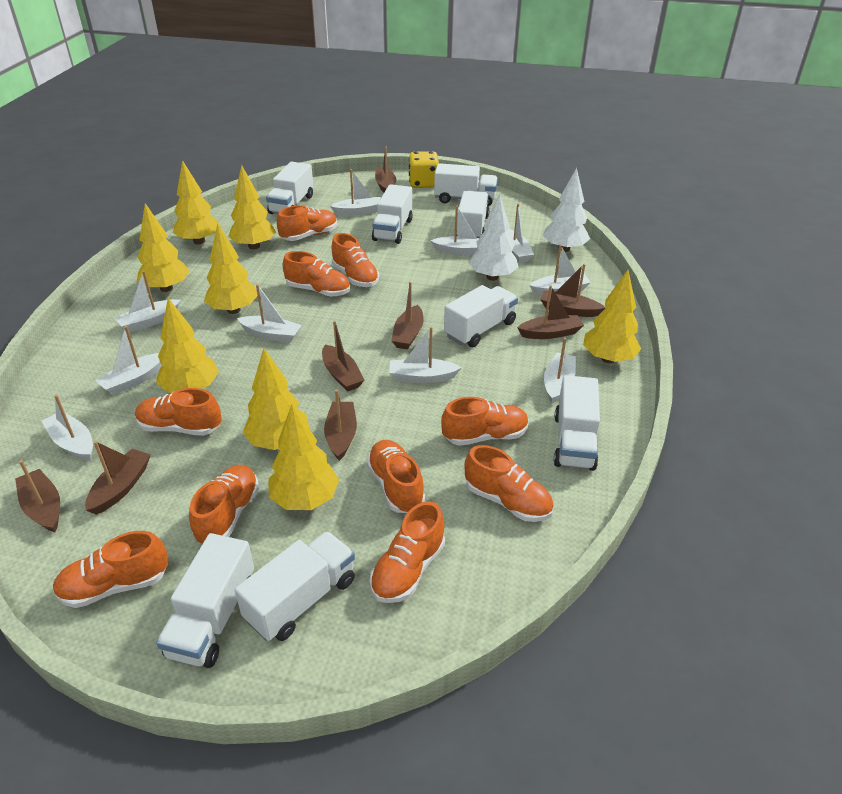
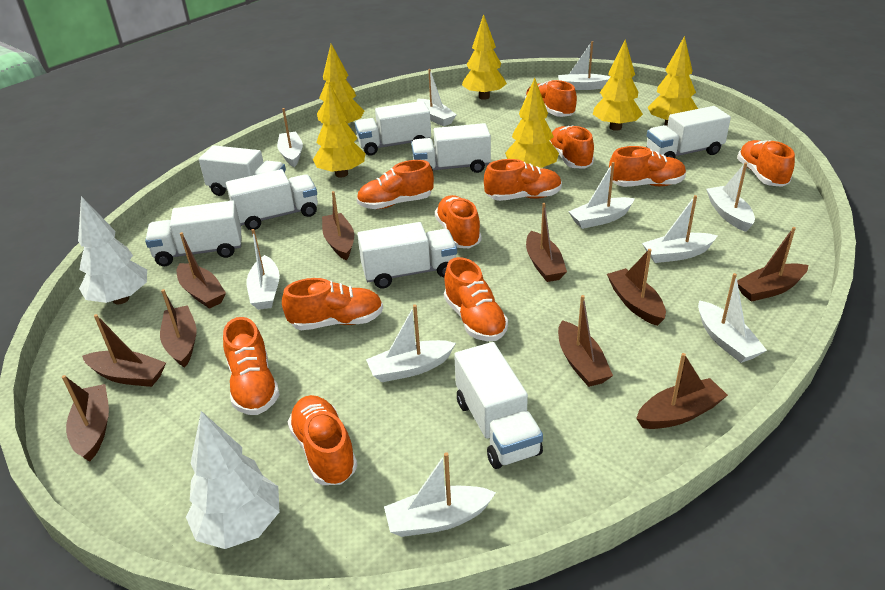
brown boat: 8 -> 10
orange shoe: 10 -> 11
yellow dice: 1 -> 0
yellow tree: 8 -> 6

